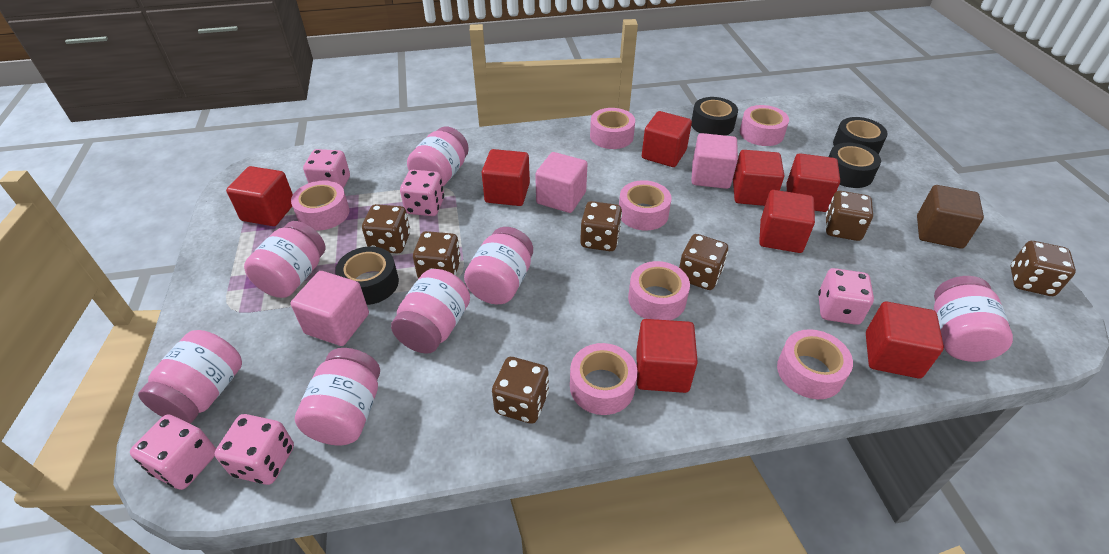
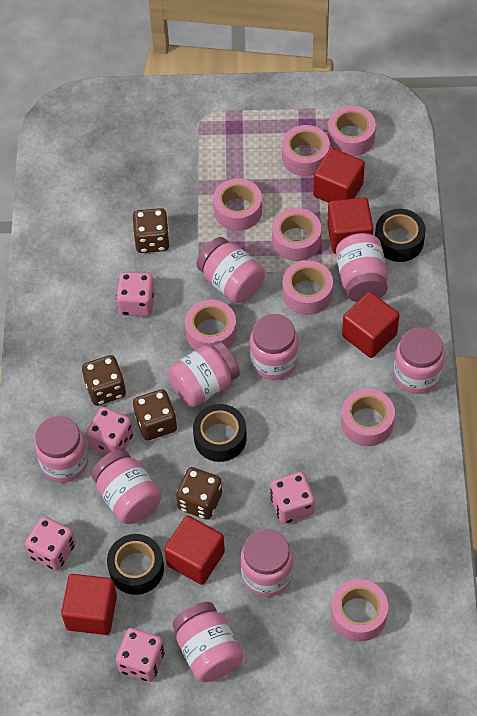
black tape: 4 -> 3
brown cube: 1 -> 0
brown dice: 7 -> 4
pink cube: 3 -> 0
pink jar: 7 -> 9
pink tape: 7 -> 8
red cube: 8 -> 5

